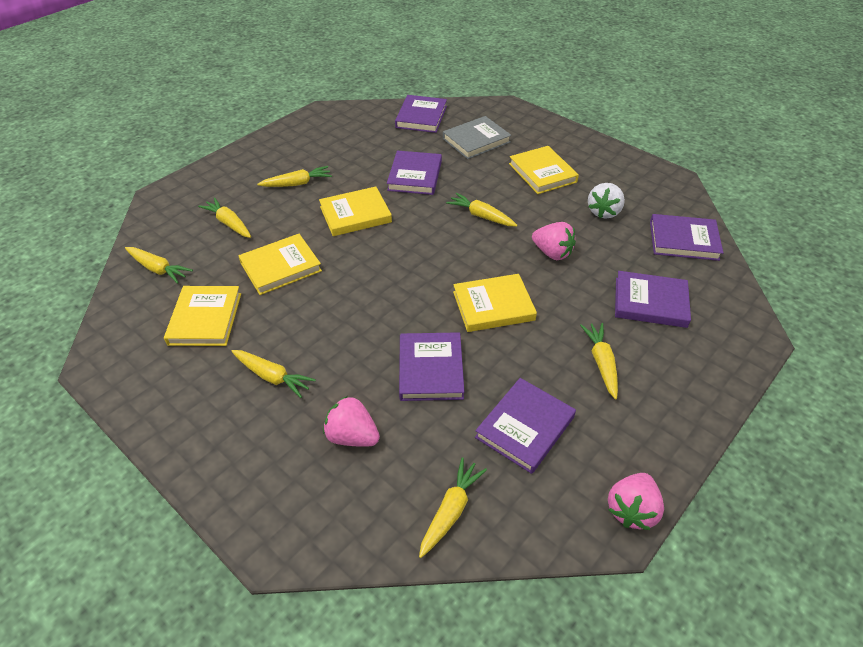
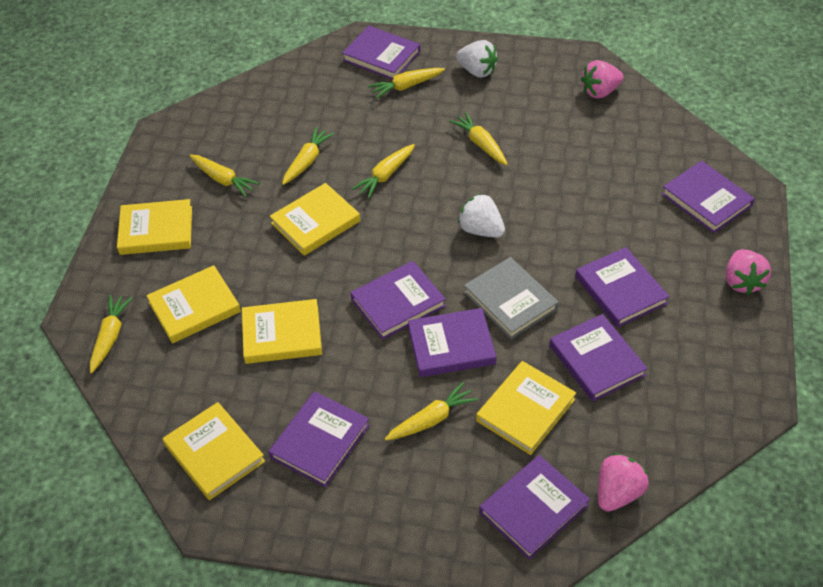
purple book: 6 -> 8
white strawberry: 1 -> 2
yellow book: 5 -> 6

